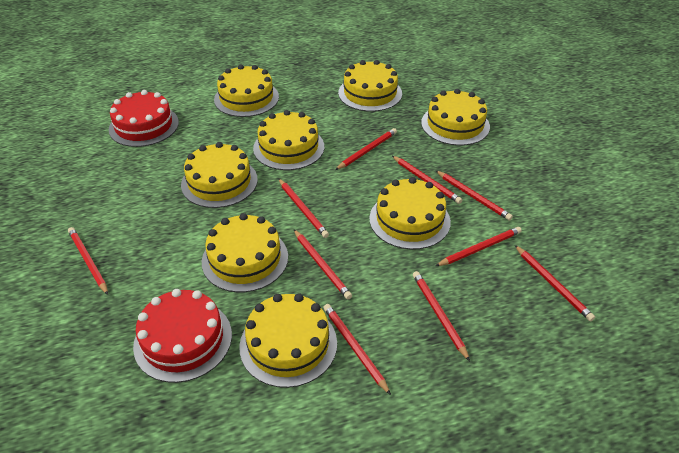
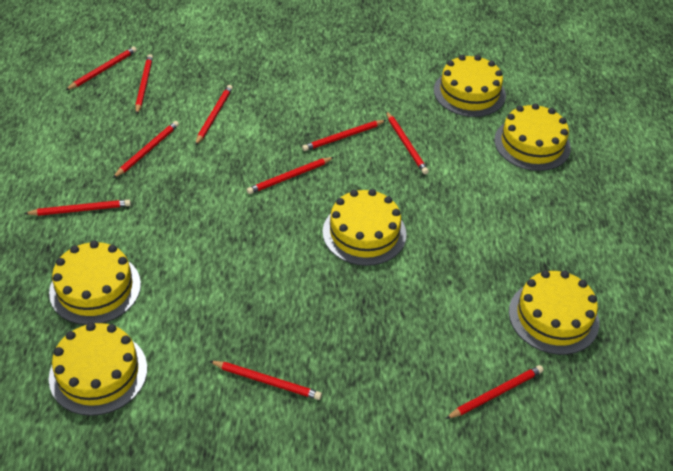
red cake: 2 -> 0
yellow cake: 8 -> 6

